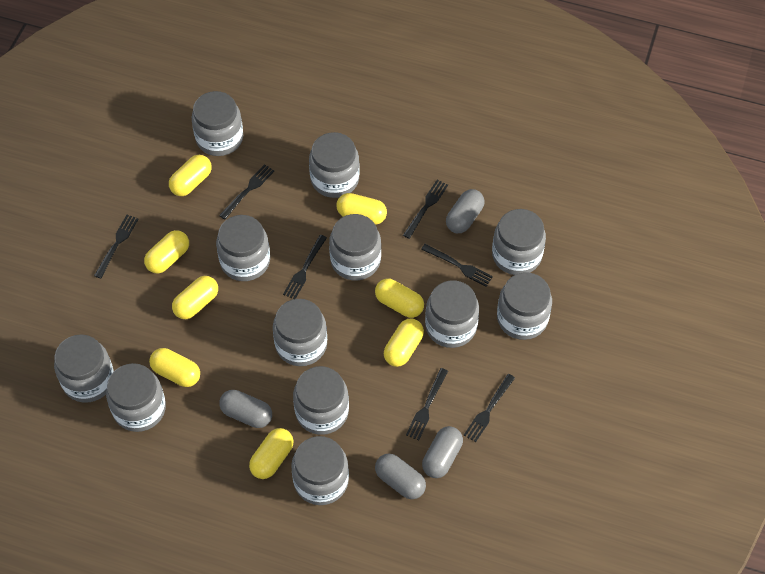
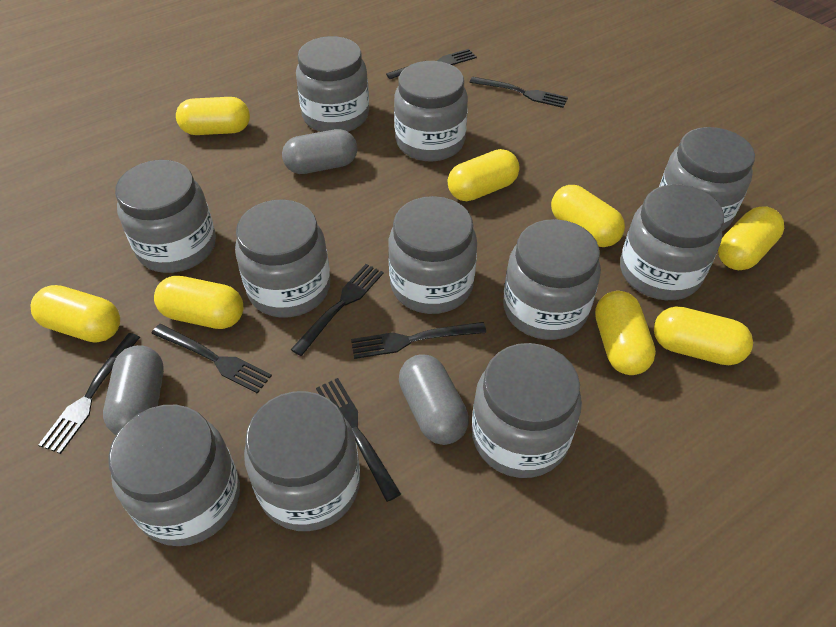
grey capsule: 4 -> 3
grey jar: 12 -> 11

